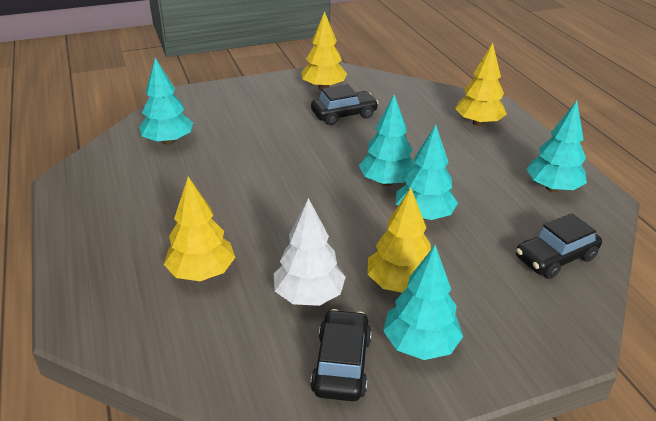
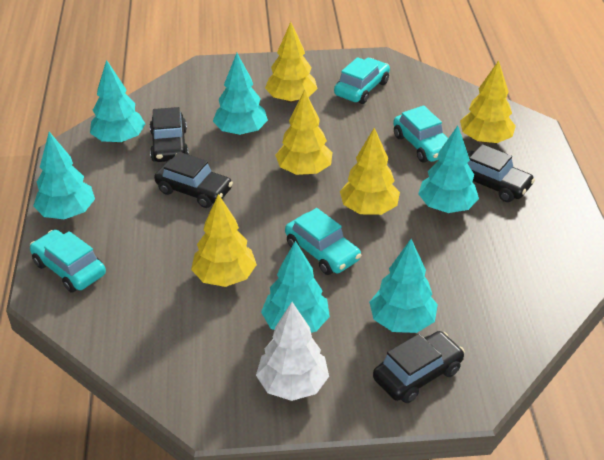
black car: 3 -> 4
turquoise car: 0 -> 4
turquoise tree: 5 -> 6
yellow tree: 4 -> 5

